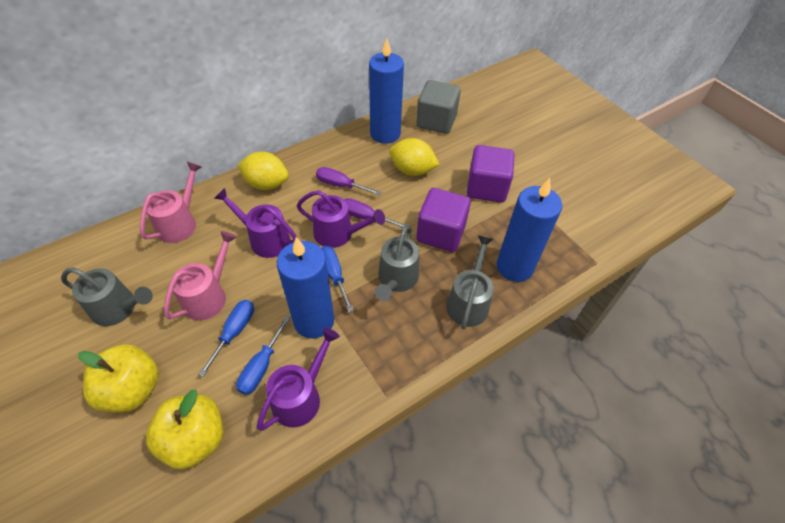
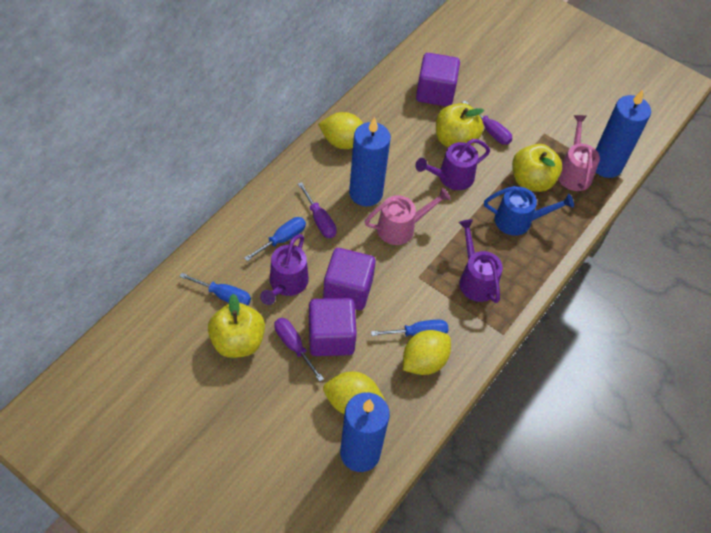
blue watering can: 0 -> 1
grey cube: 1 -> 0
grey watering can: 3 -> 0
purple cube: 2 -> 3
purple screwdriver: 2 -> 3
yellow apple: 2 -> 3
yellow lemon: 2 -> 3

